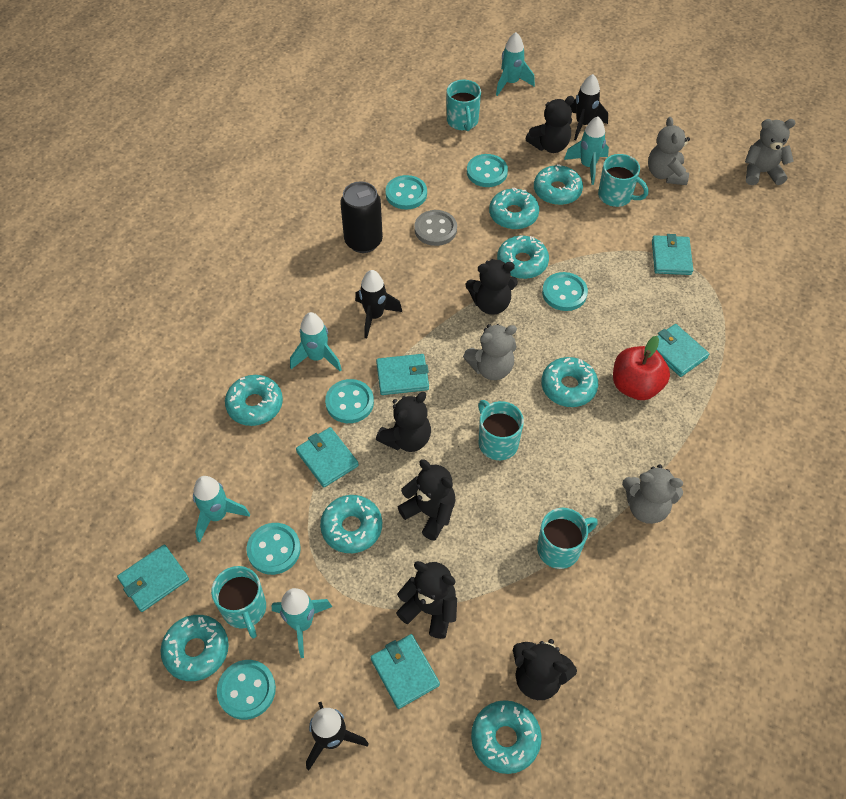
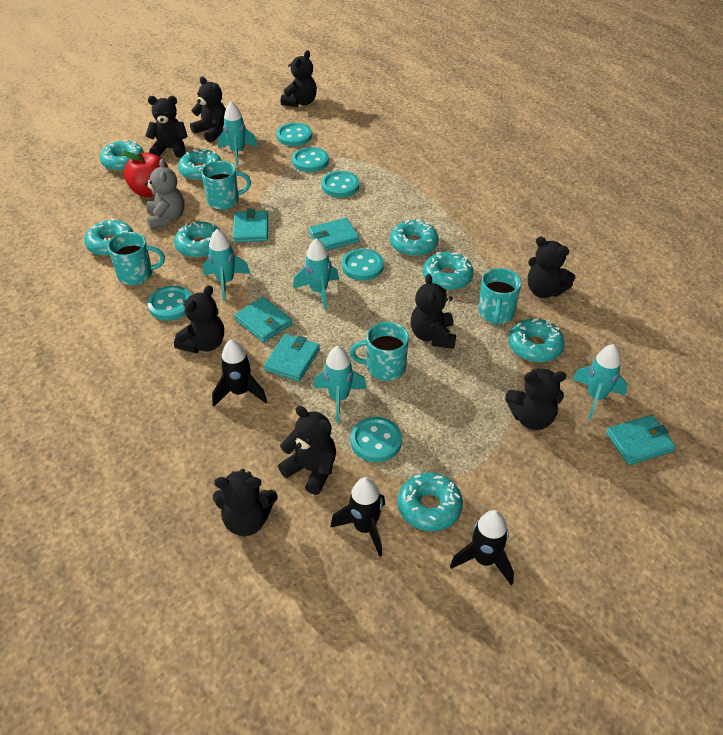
black can: 1 -> 0
black teddy bear: 6 -> 9
grey button: 1 -> 0
grey teddy bear: 4 -> 1
turquoise mug: 5 -> 4
turquoise wallet: 6 -> 5

